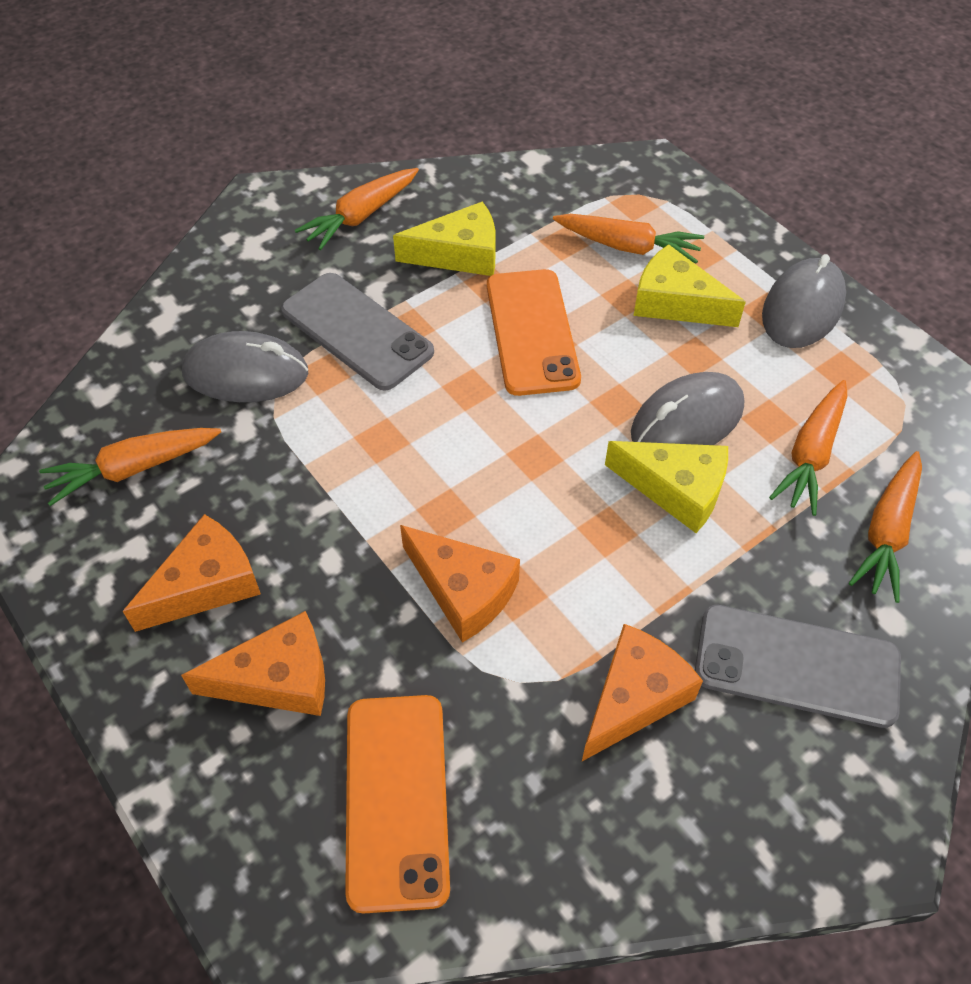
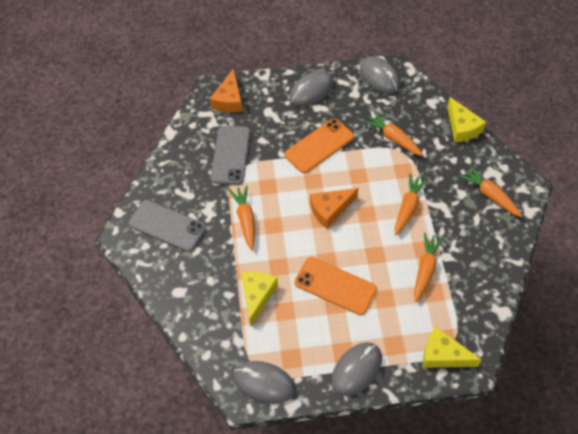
grey mouse: 3 -> 4
orange cheese: 4 -> 2

